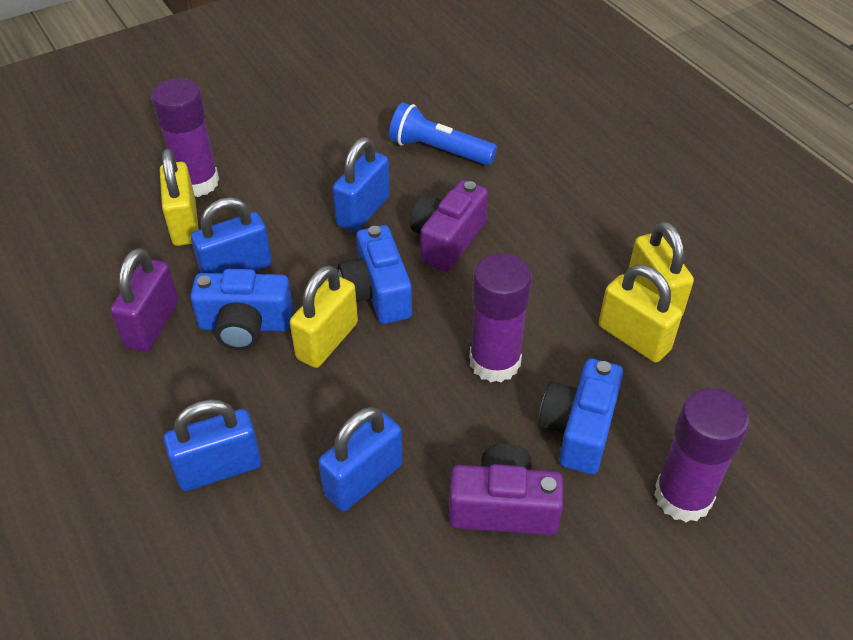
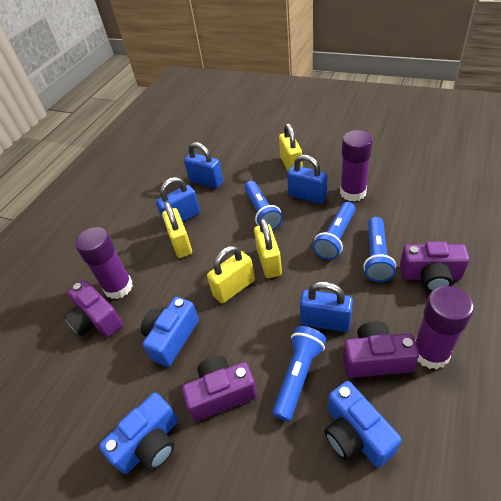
blue flashlight: 1 -> 4
purple camera: 2 -> 4
purple padlock: 1 -> 0

